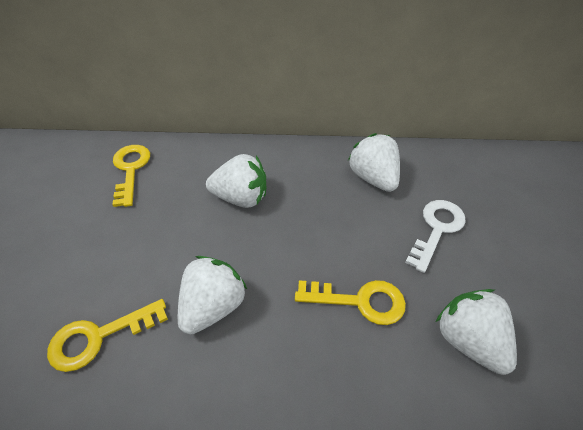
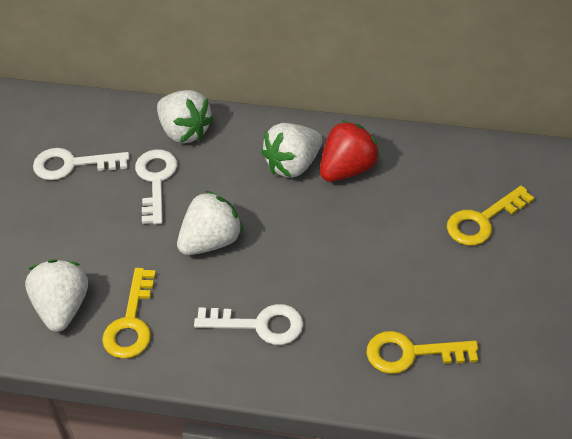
red strawberry: 0 -> 1
white key: 1 -> 3

